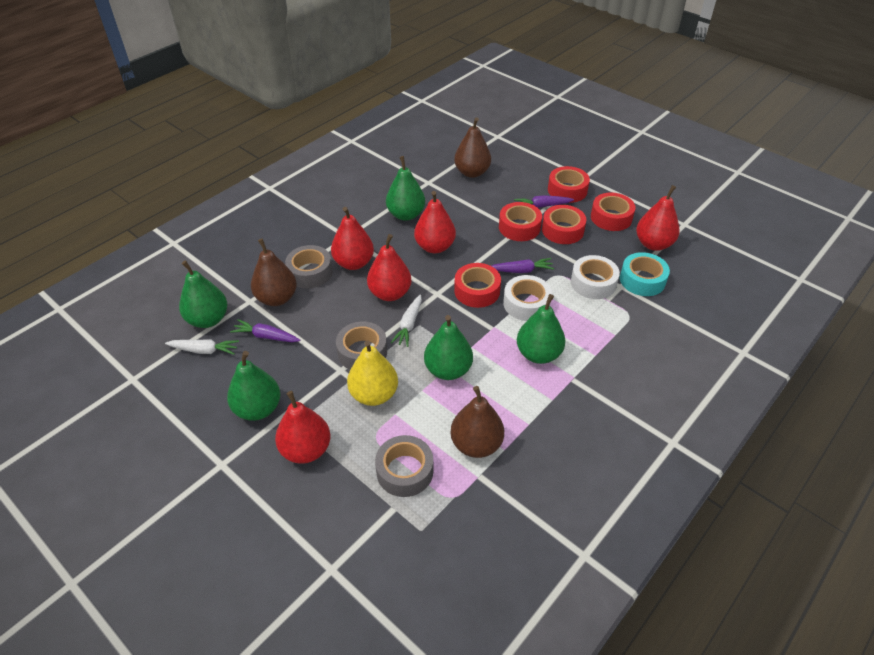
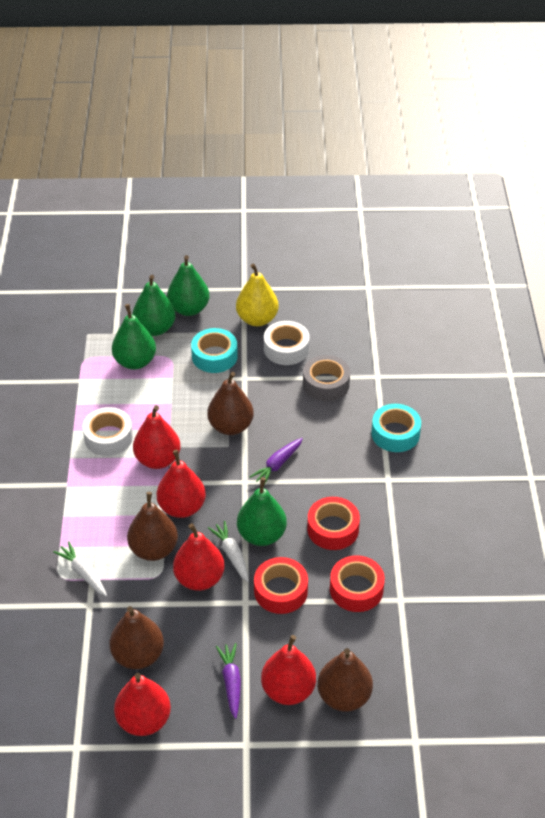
brown pear: 3 -> 4
green pear: 5 -> 4
grey tape: 3 -> 1
purple carrot: 3 -> 2
red tape: 5 -> 3
turquoise tape: 1 -> 2

